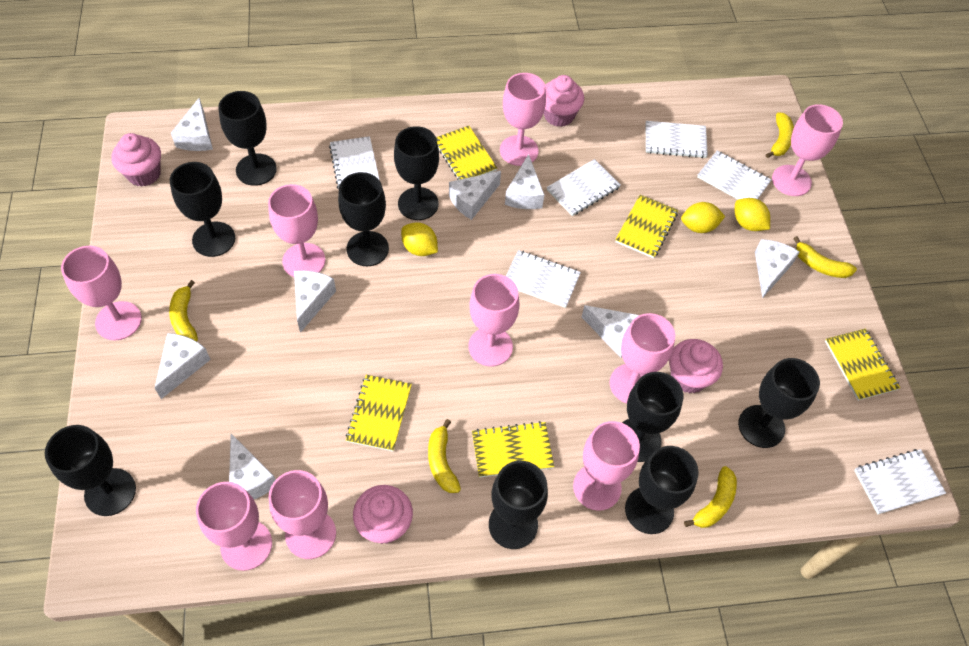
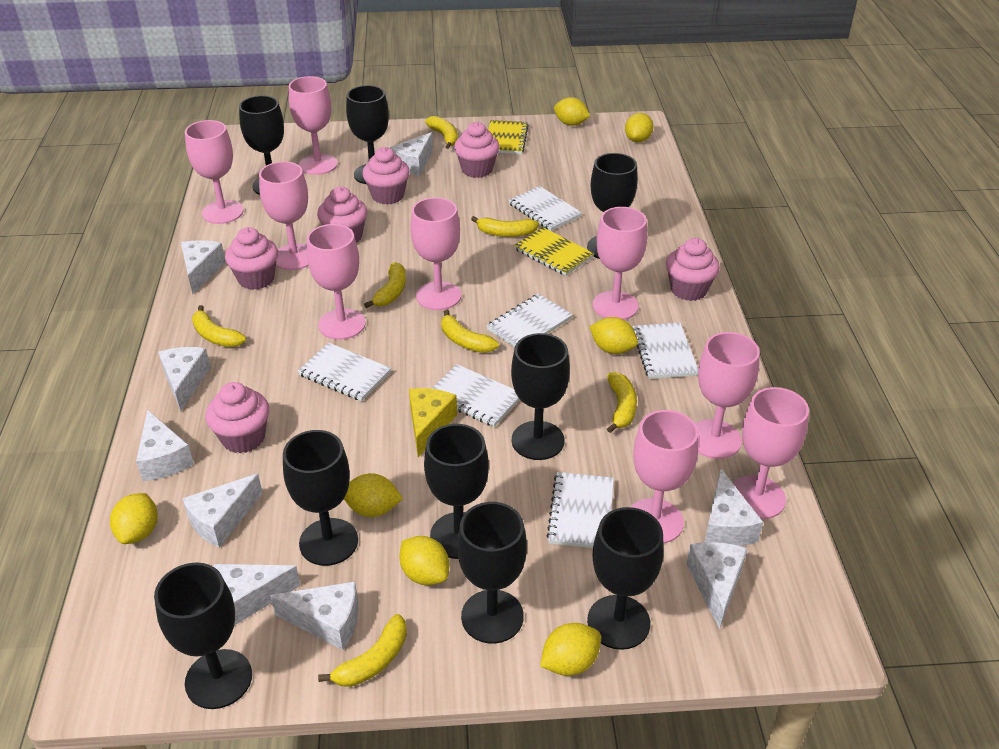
pink cupcake: 4 -> 6
white cheese: 8 -> 9
yellow banana: 5 -> 7
yellow cheese: 0 -> 1
yellow lemon: 3 -> 7
yellow notebook: 5 -> 2

